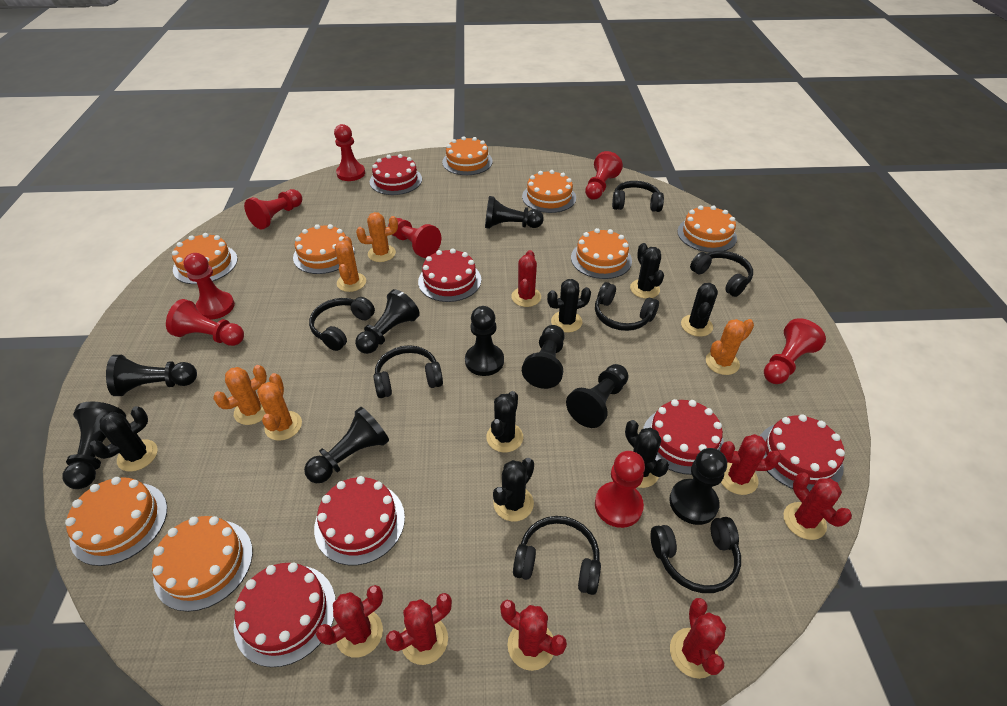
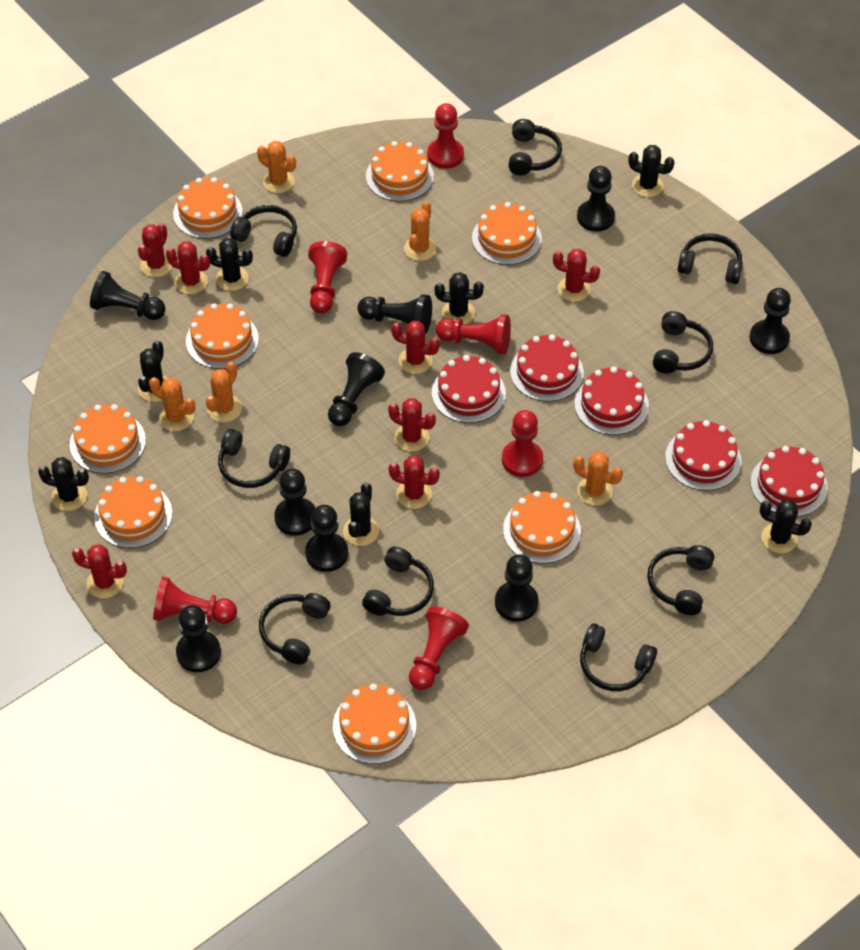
black headphones: 7 -> 9
red cake: 6 -> 5
red pawn: 8 -> 6

